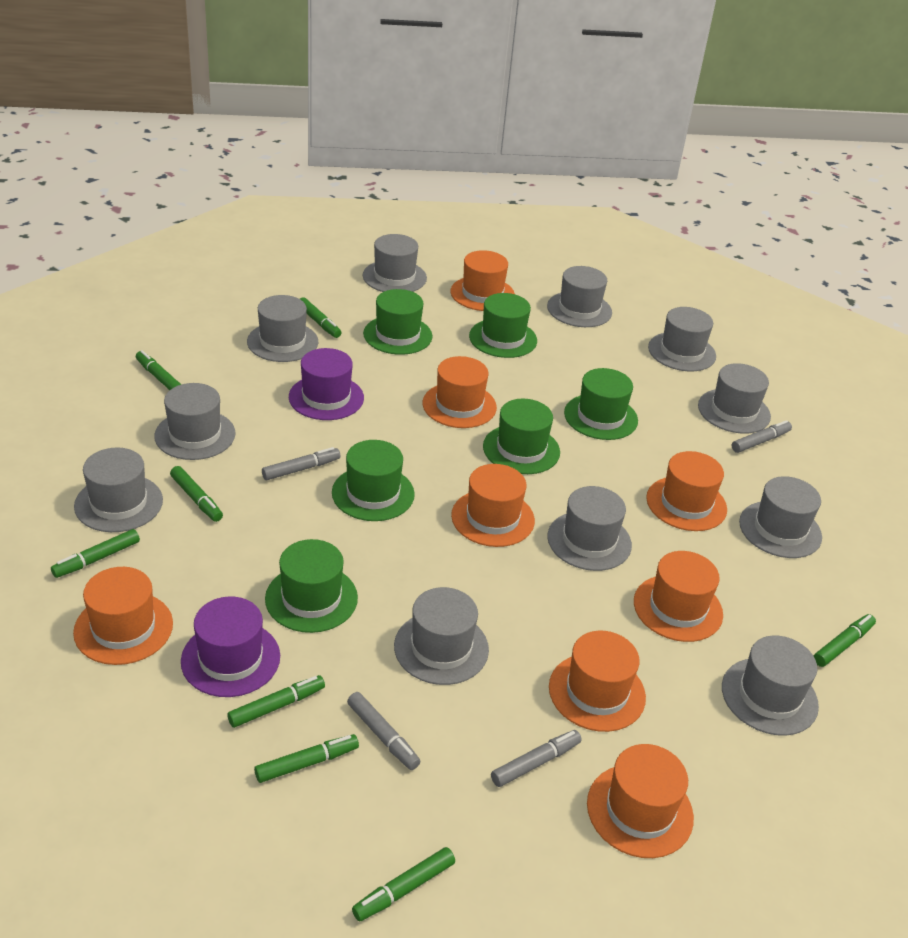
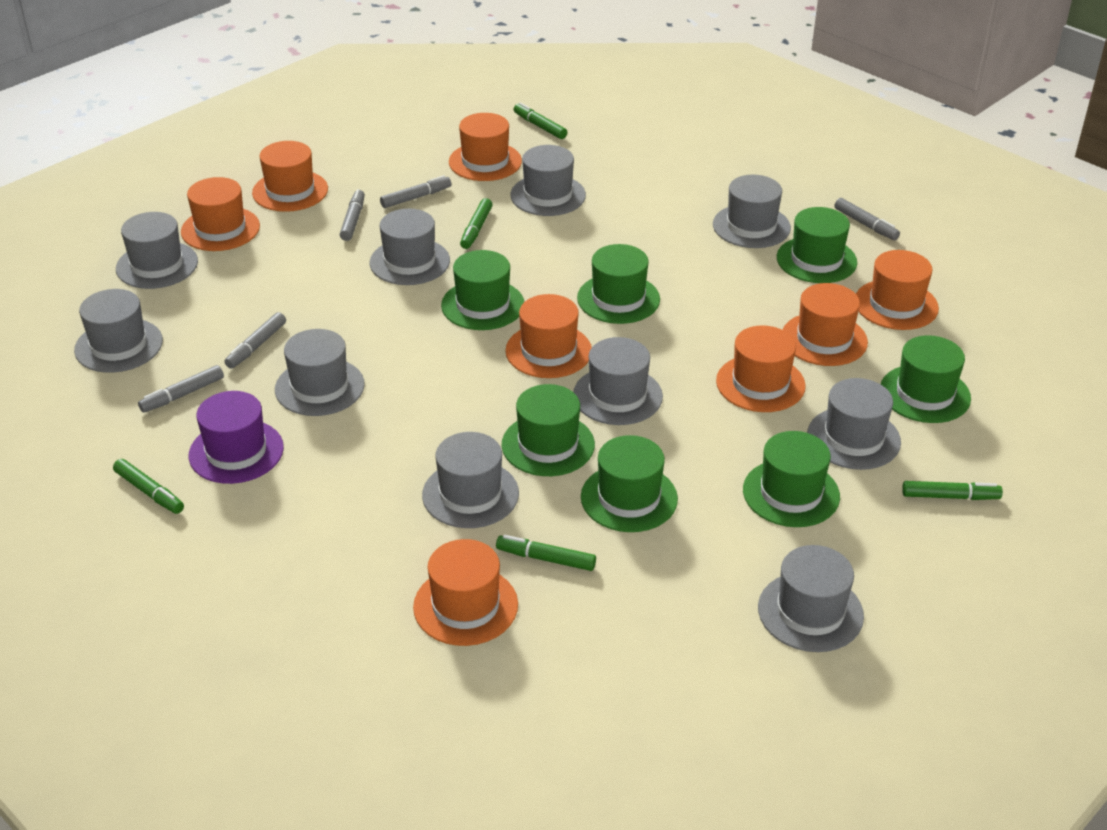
green hat: 6 -> 7
green marker: 8 -> 5
grey hat: 11 -> 10
grey marker: 4 -> 5
purple hat: 2 -> 1

